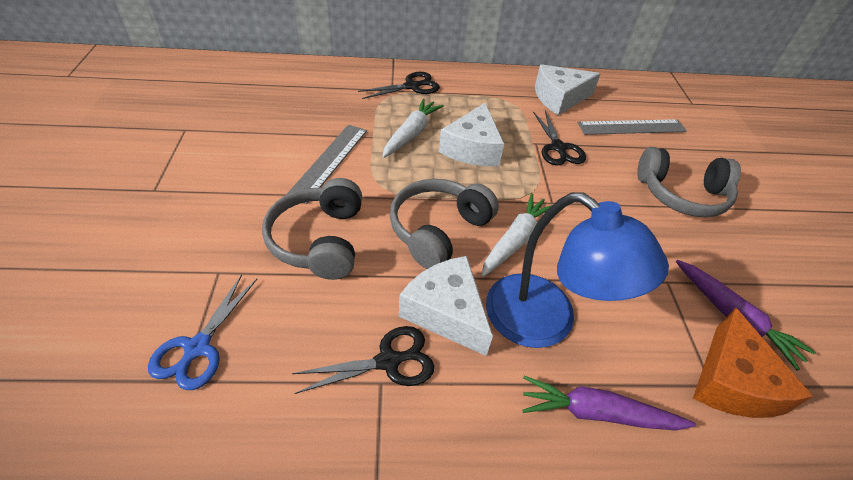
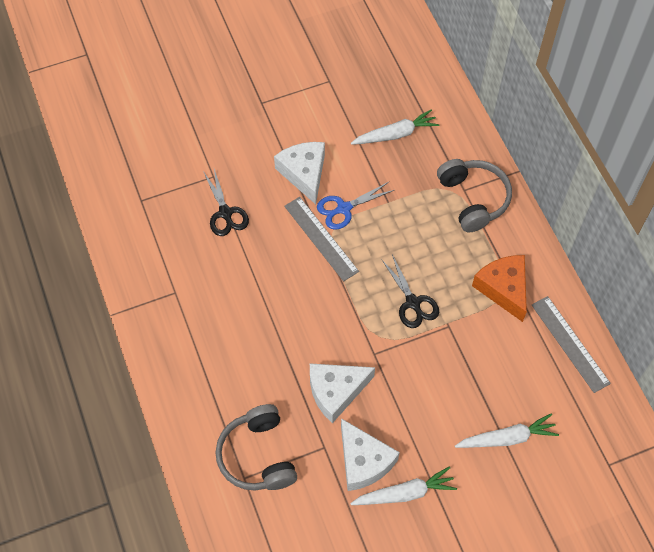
black scissors: 3 -> 2
blue lamp: 1 -> 0
grey headphones: 3 -> 2
purple carrot: 2 -> 0
white carrot: 2 -> 3

